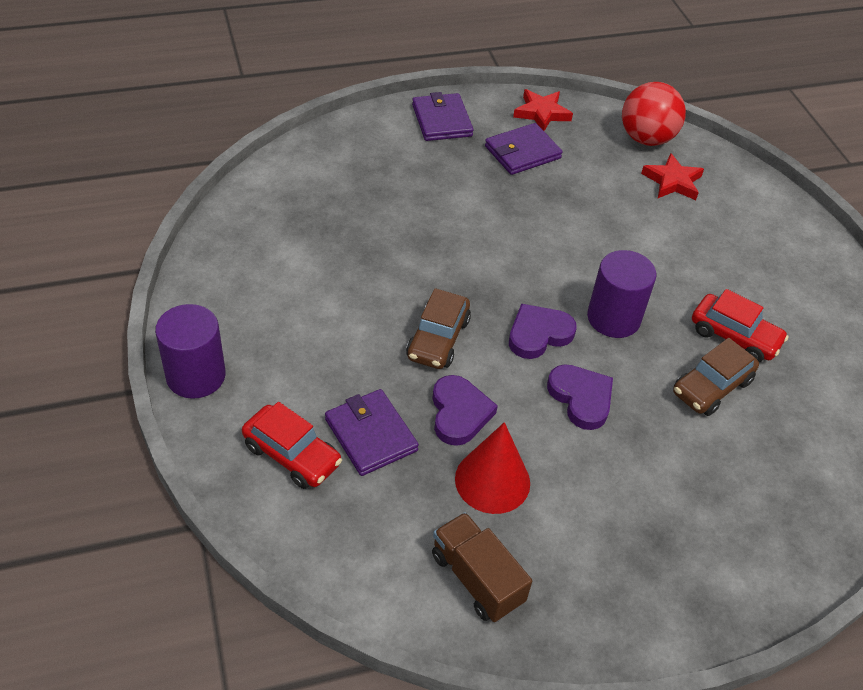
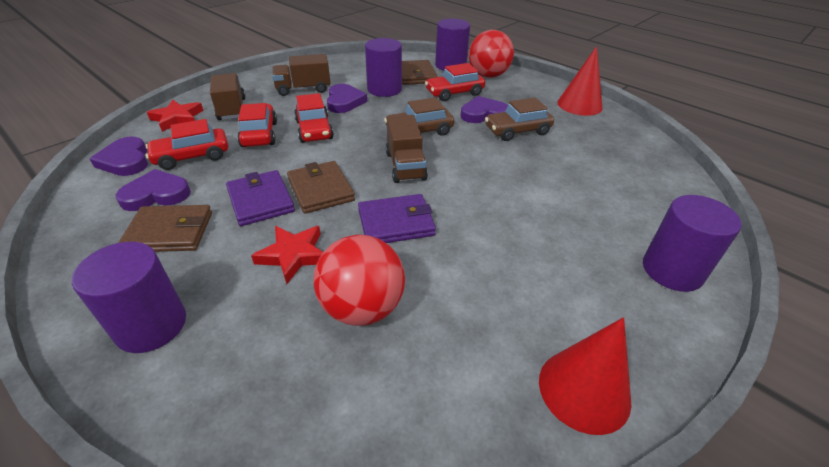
brown truck: 1 -> 3
brown wallet: 0 -> 3
purple cylinder: 2 -> 4
purple heart: 3 -> 4
purple wallet: 3 -> 2
red ball: 1 -> 2
red car: 2 -> 4
red cone: 1 -> 2

